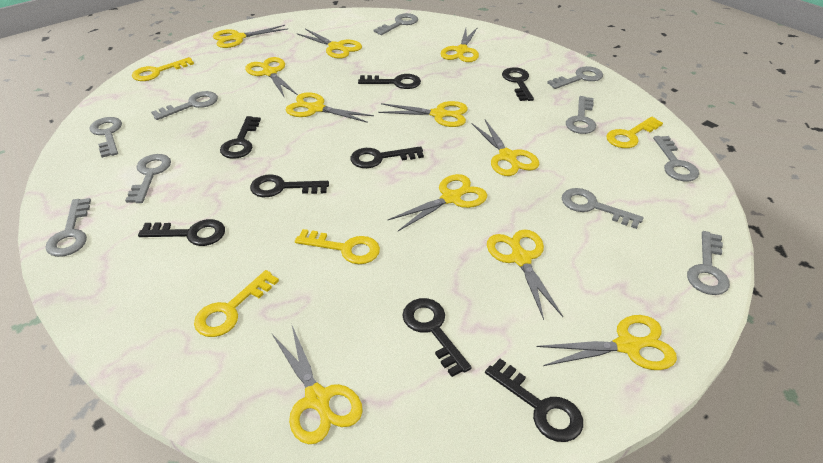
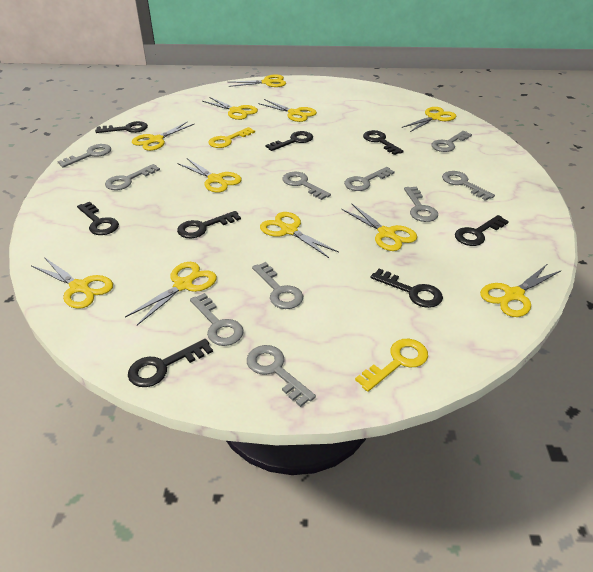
yellow key: 4 -> 2

